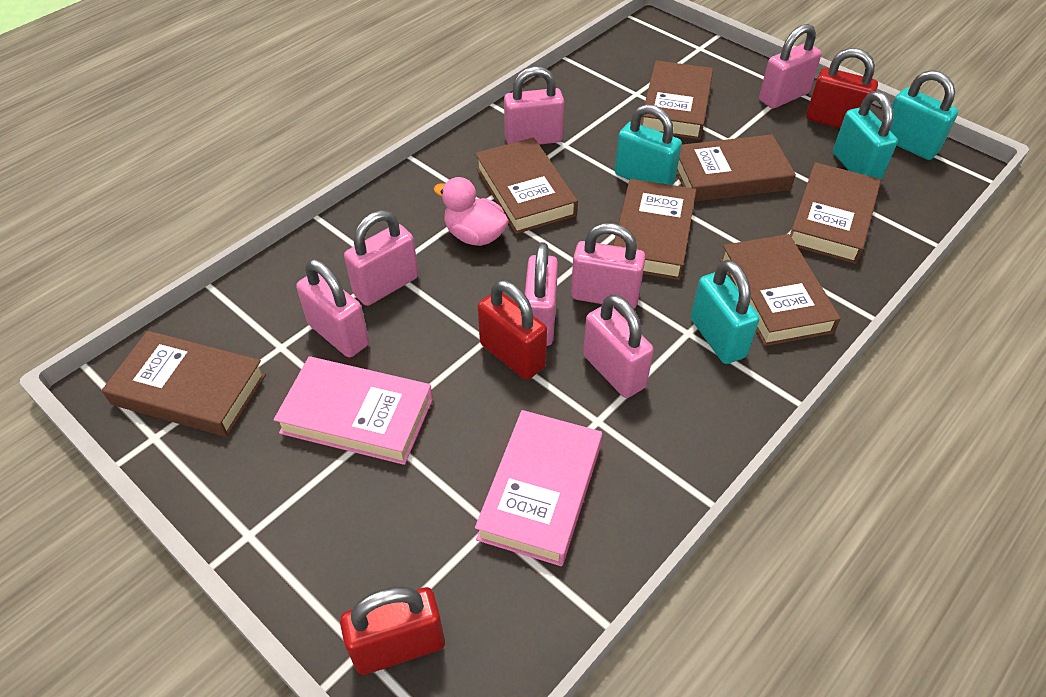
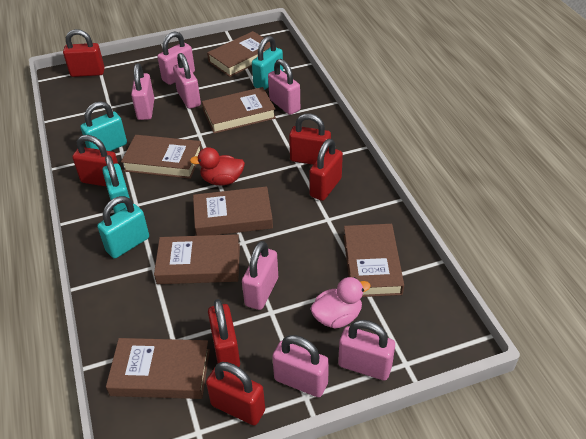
pink book: 2 -> 0
red duck: 0 -> 1
red padlock: 3 -> 6

